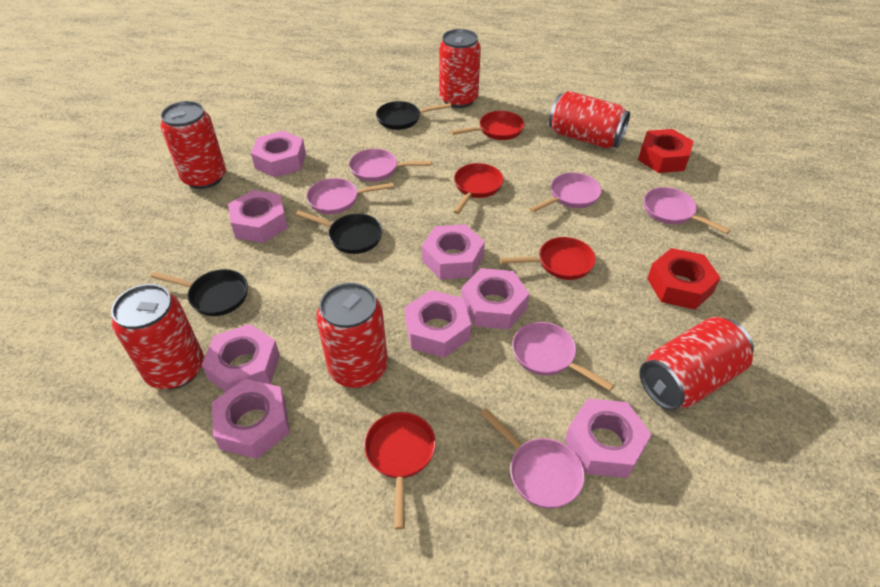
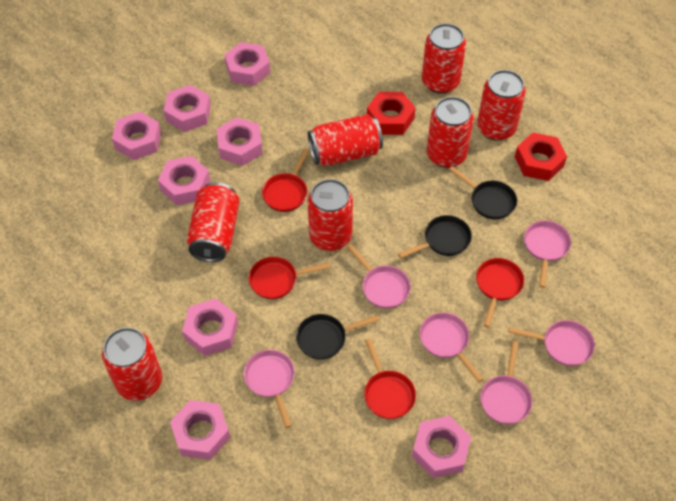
red can: 6 -> 7

